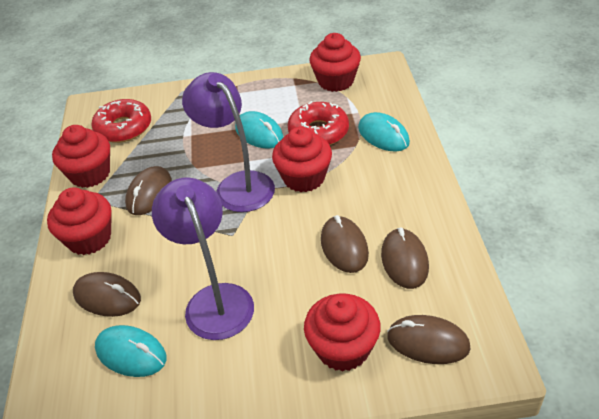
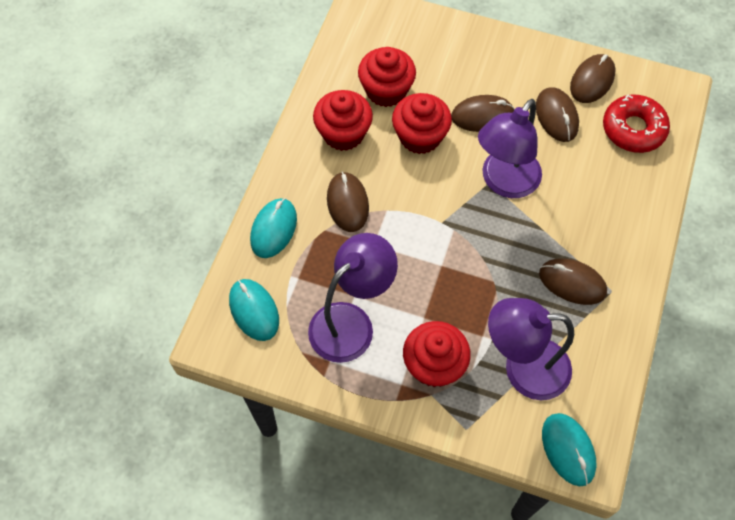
purple lamp: 2 -> 3
red cupcake: 5 -> 4
red donut: 2 -> 1

